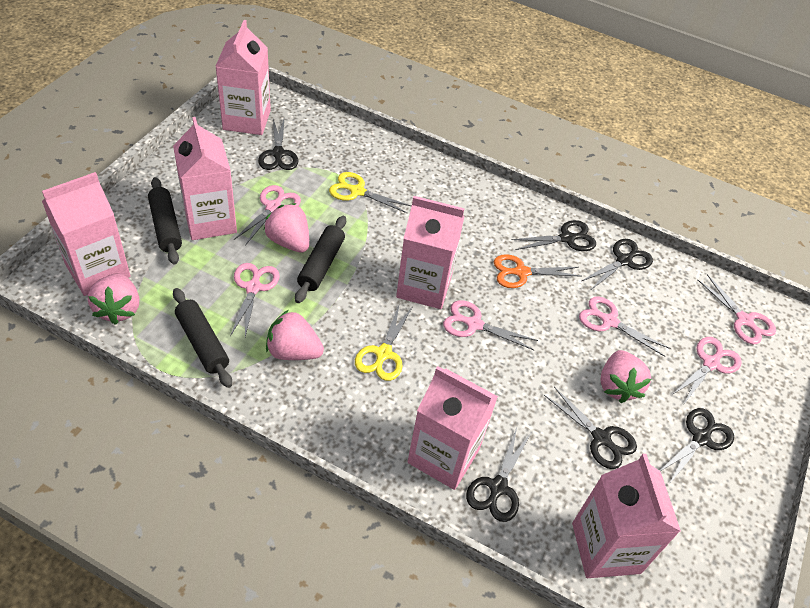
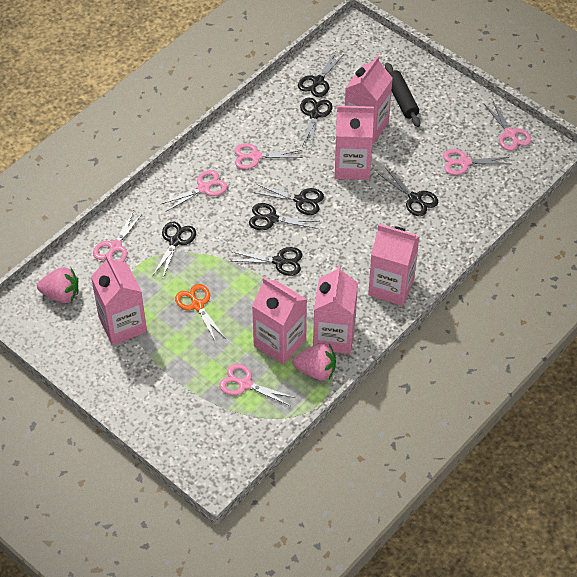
black rolling pin: 3 -> 1
black scissors: 6 -> 7
pink strawberry: 4 -> 2
yellow scissors: 2 -> 0

